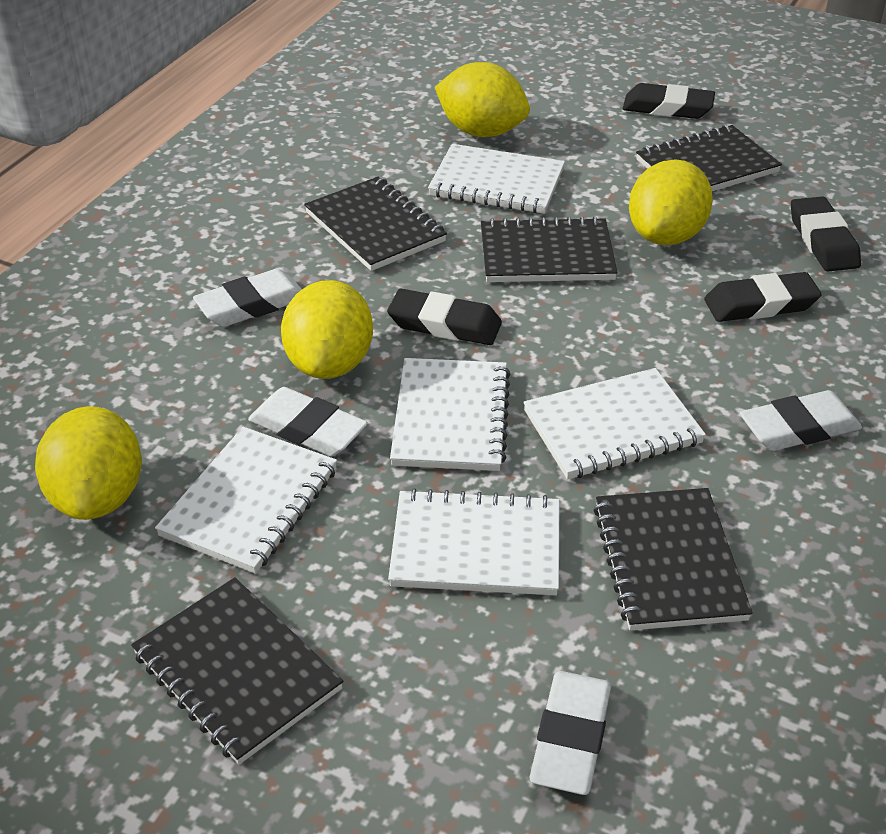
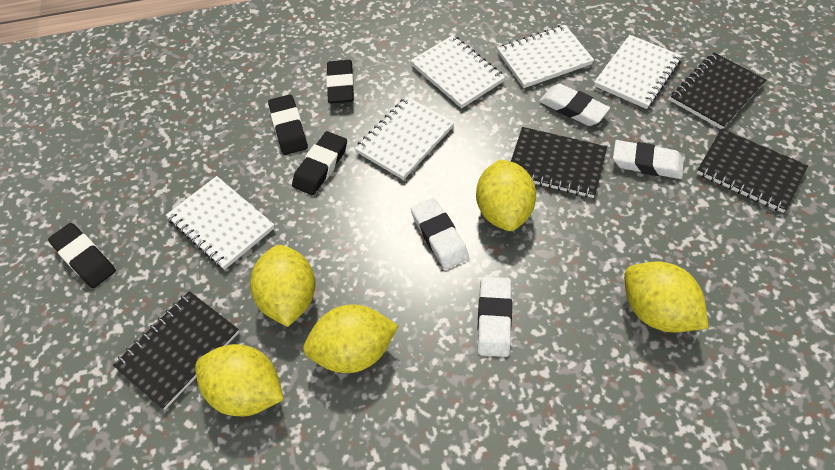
black notebook: 5 -> 4
yellow lemon: 4 -> 5

